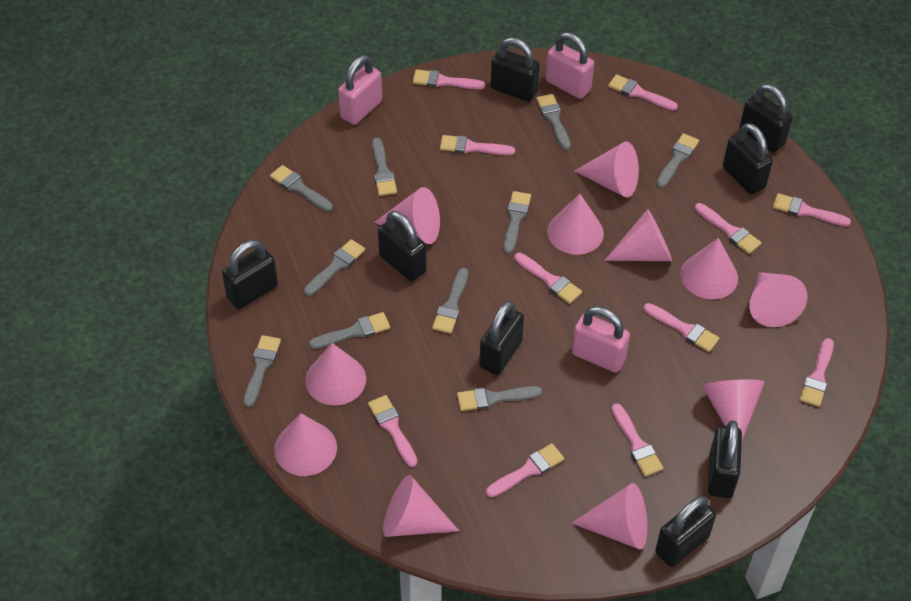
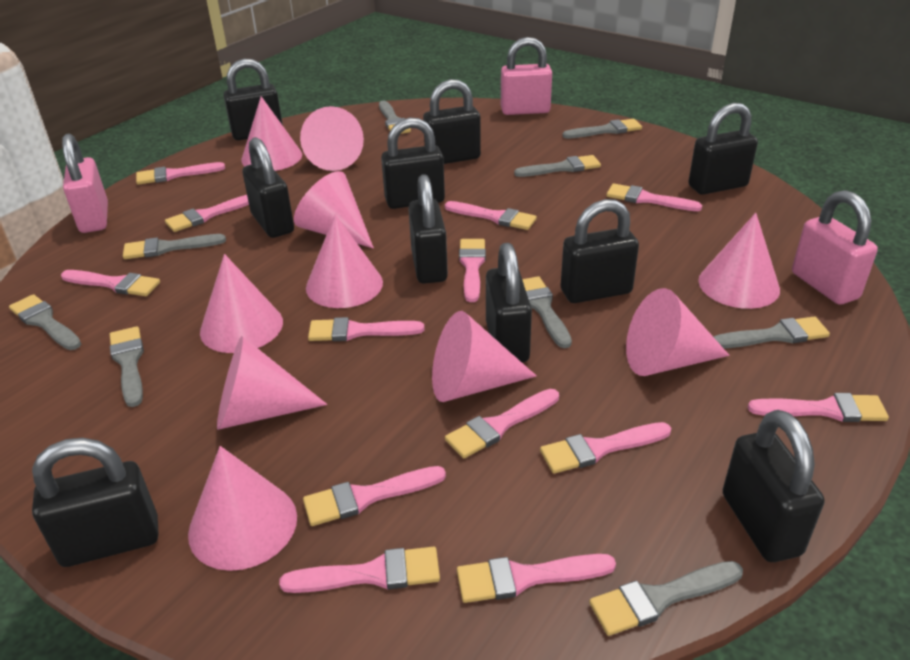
black padlock: 8 -> 10
grey brush: 10 -> 9
pink brush: 11 -> 13
pink cone: 11 -> 10

